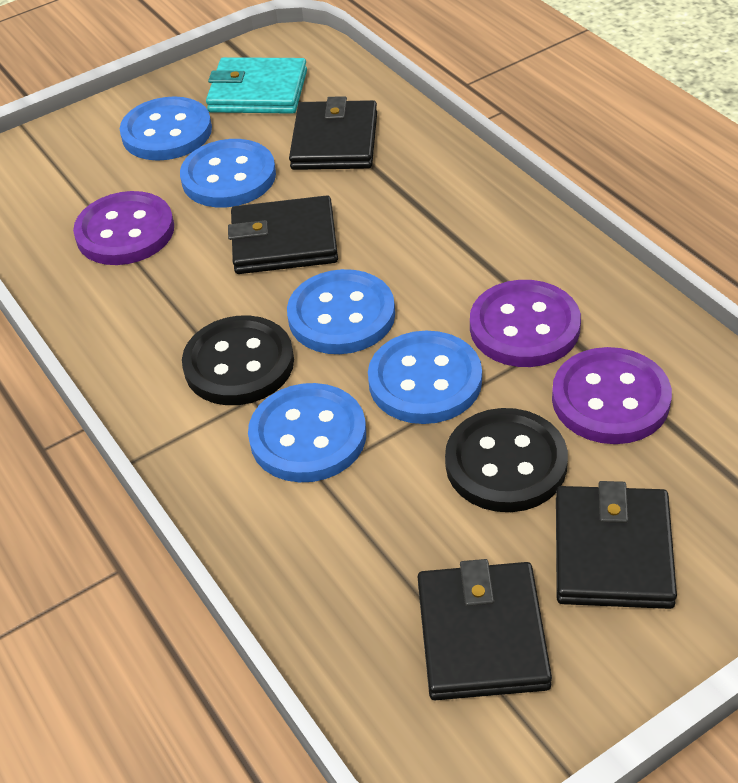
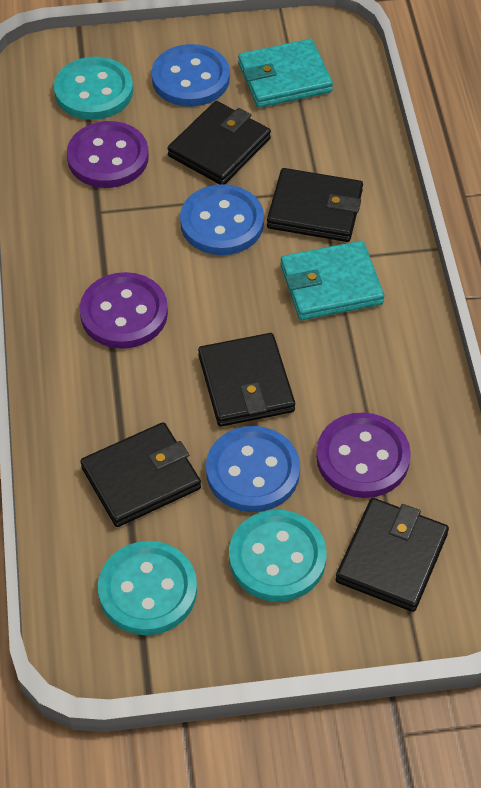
black button: 2 -> 0
black wallet: 4 -> 5
blue button: 5 -> 3
turquoise button: 0 -> 3
turquoise wallet: 1 -> 2

